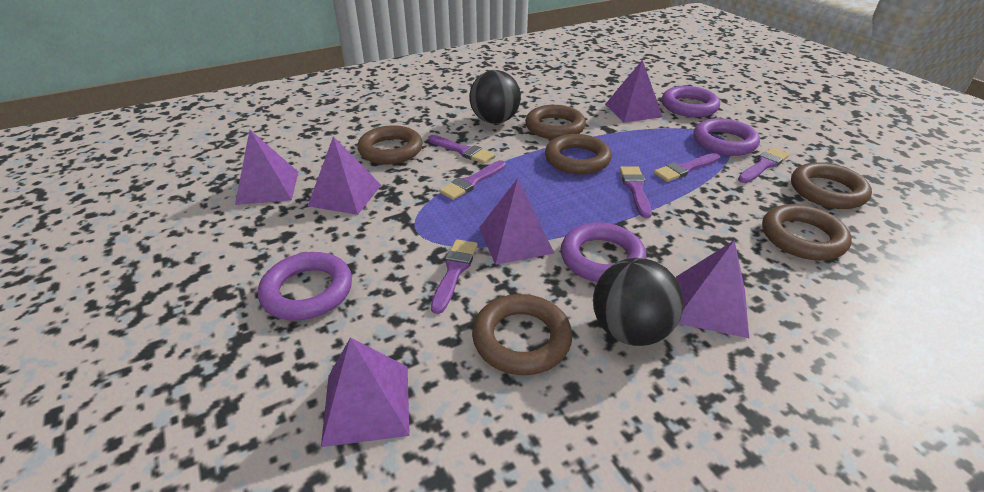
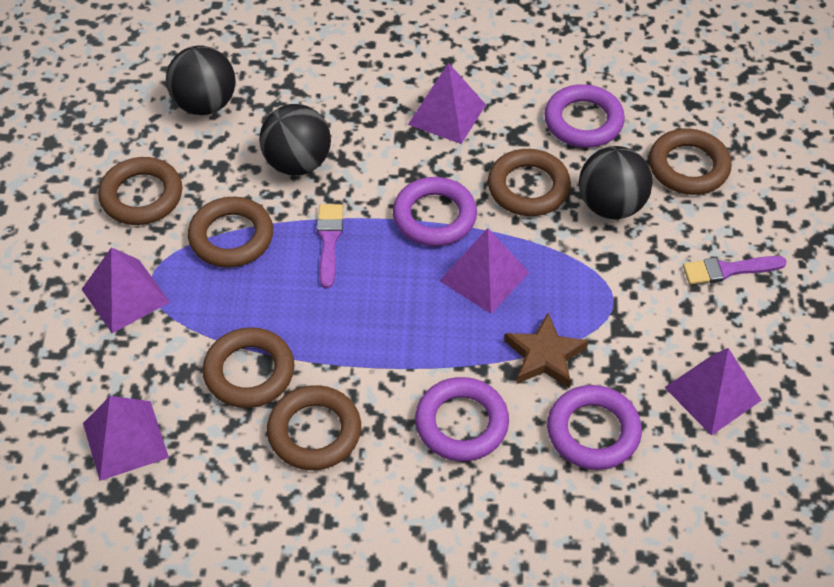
black ball: 2 -> 3
brown star: 0 -> 1
purple brush: 6 -> 2
purple pyramid: 6 -> 5

